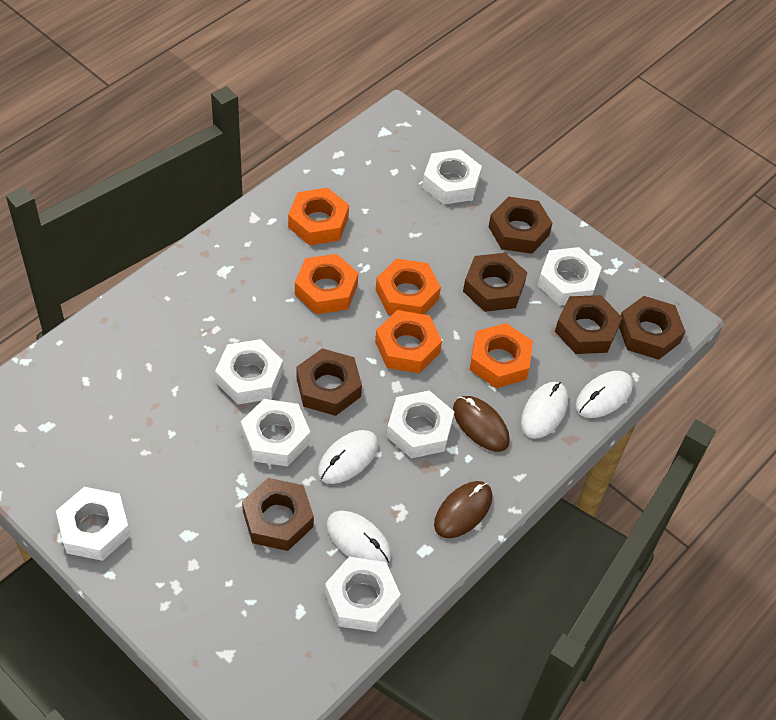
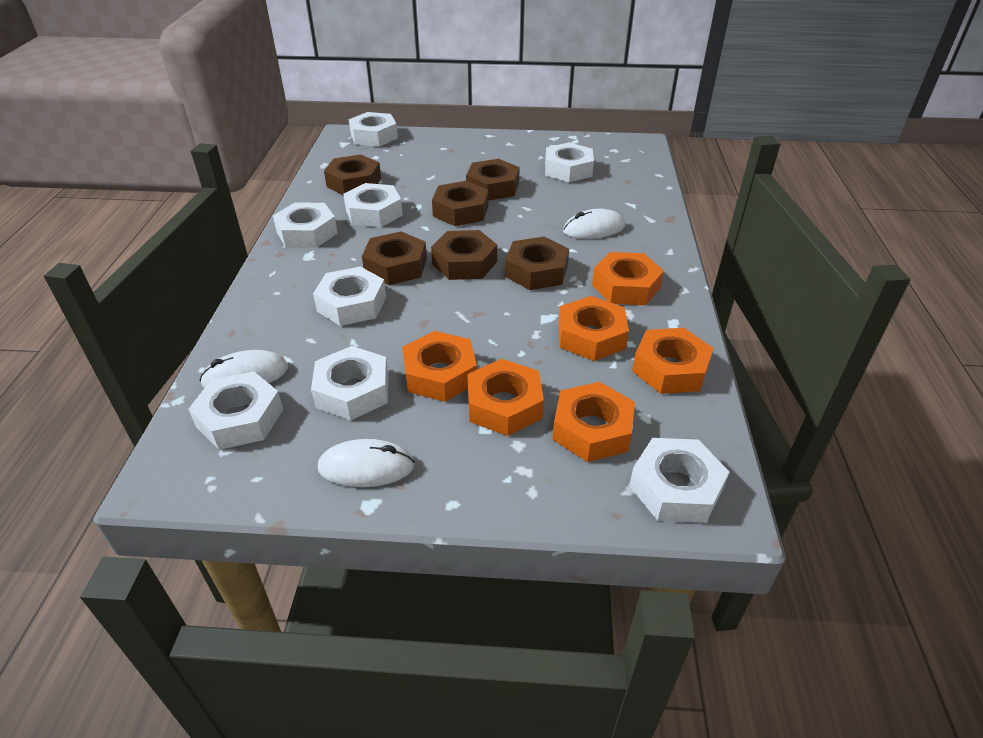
brown mouse: 2 -> 0
orange nut: 5 -> 6
white mouse: 4 -> 3
white nut: 7 -> 8

